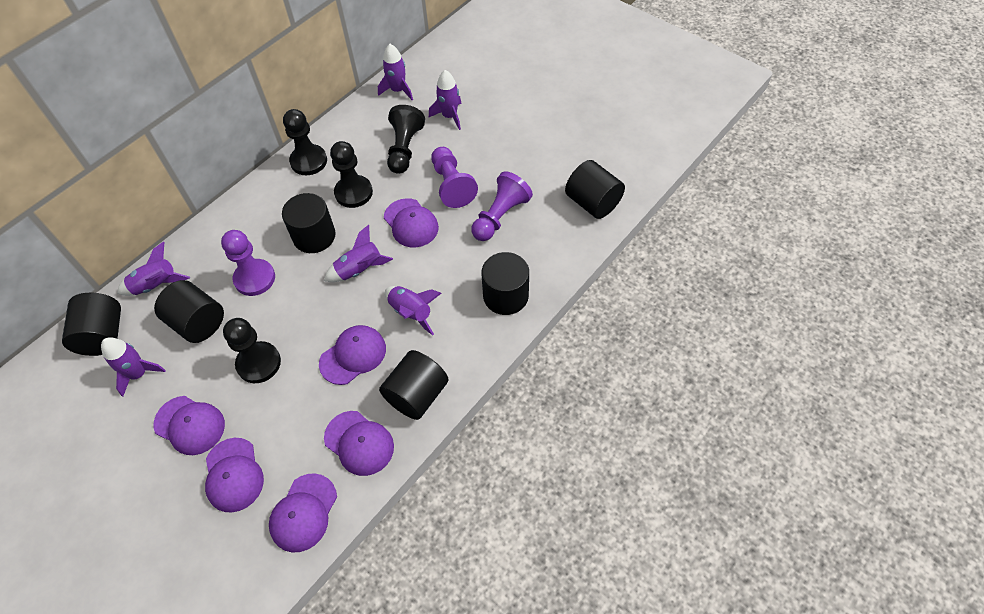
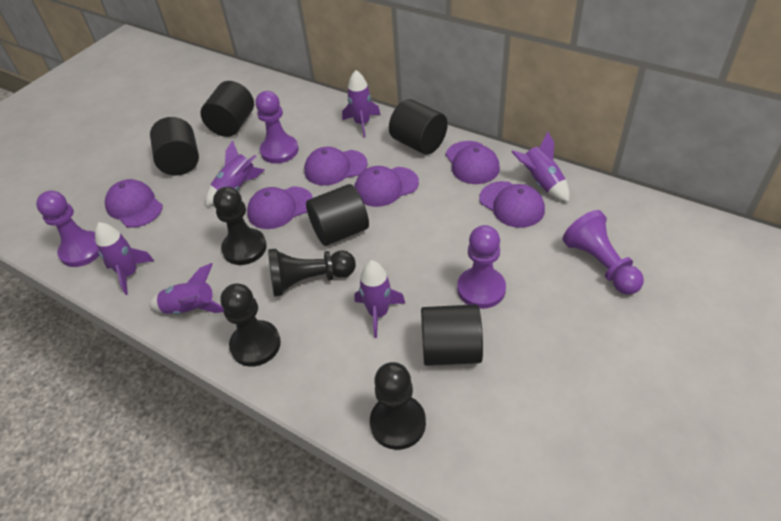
black cylinder: 6 -> 5
purple pawn: 3 -> 4

